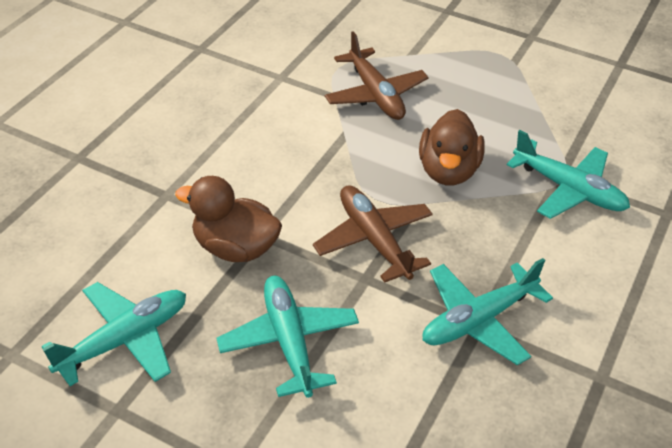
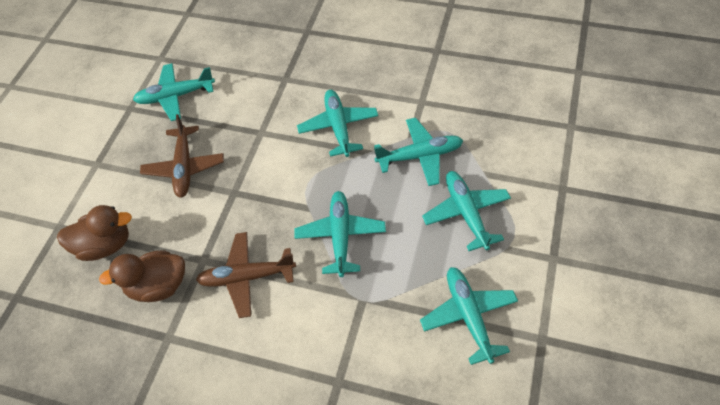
turquoise plane: 4 -> 6

